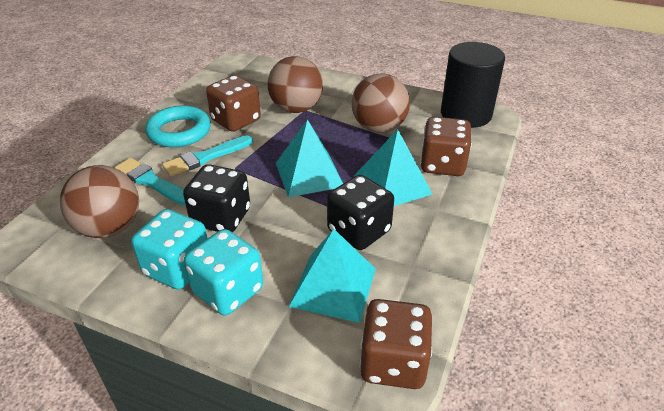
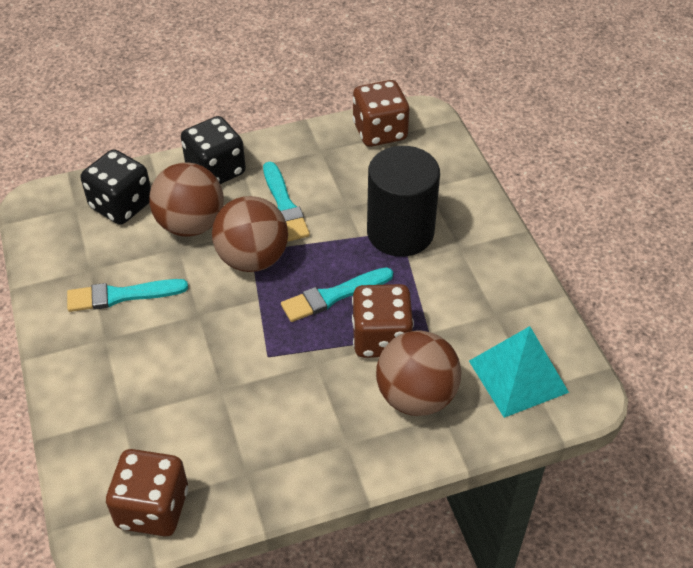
turquoise brush: 2 -> 3
turquoise dice: 2 -> 0
turquoise pyramid: 3 -> 1
turquoise ring: 1 -> 0

